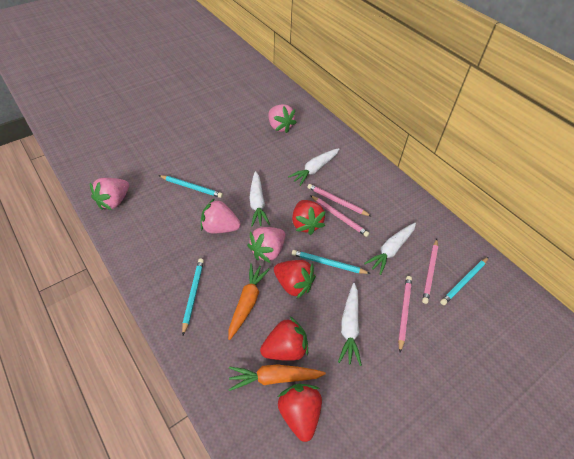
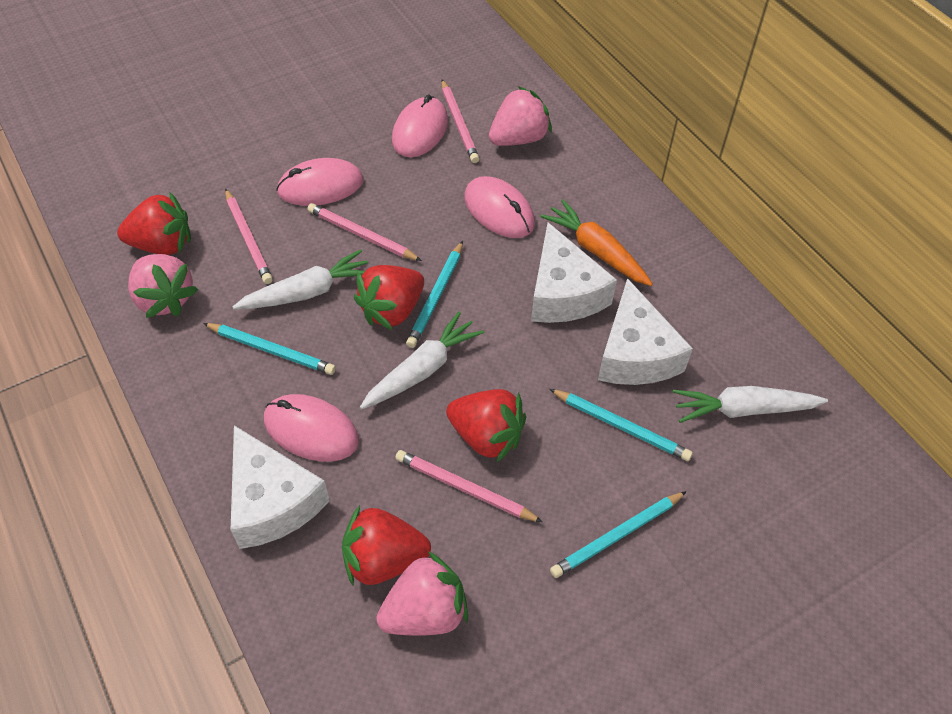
orange carrot: 2 -> 1
pink mouse: 0 -> 4
pink strawberry: 4 -> 3
white carrot: 4 -> 3
white cheese: 0 -> 3

